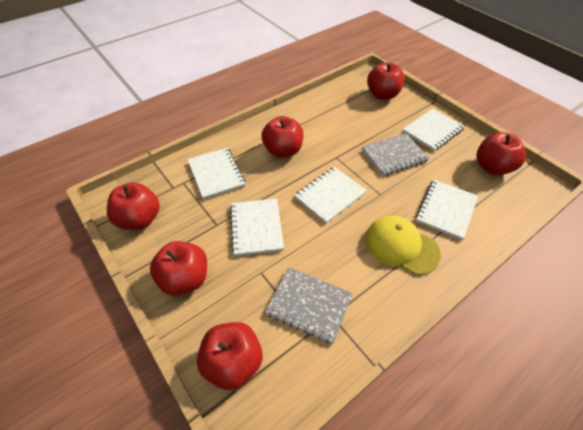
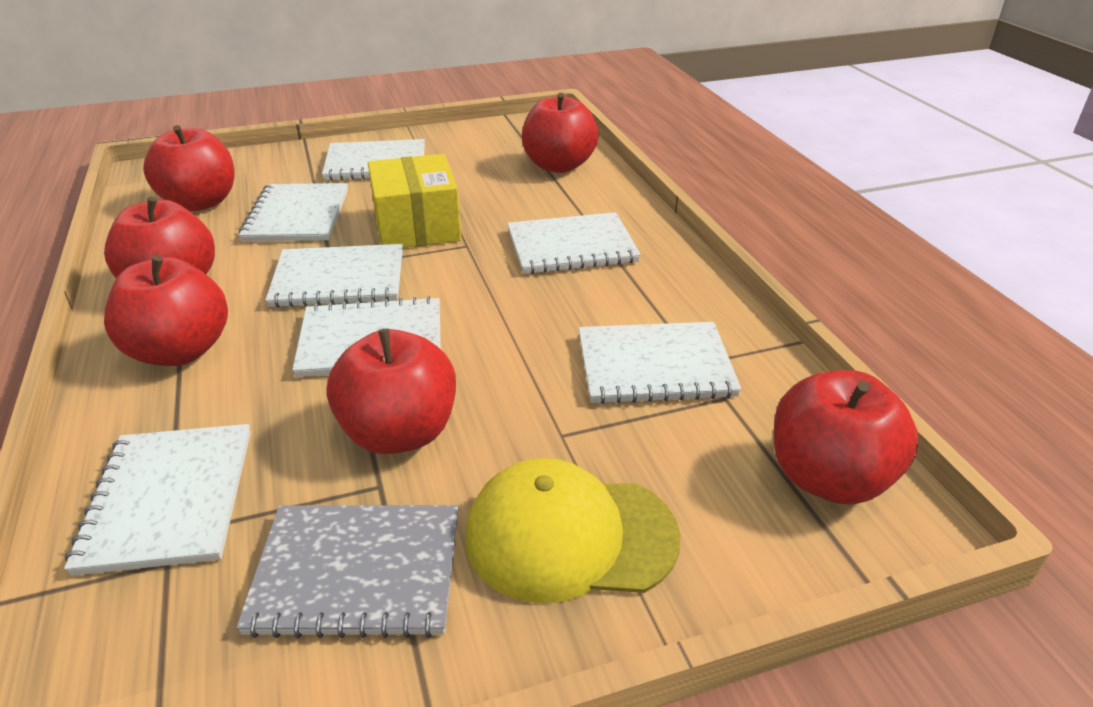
grey notebook: 2 -> 1
white notebook: 5 -> 7
yellow box: 0 -> 1

